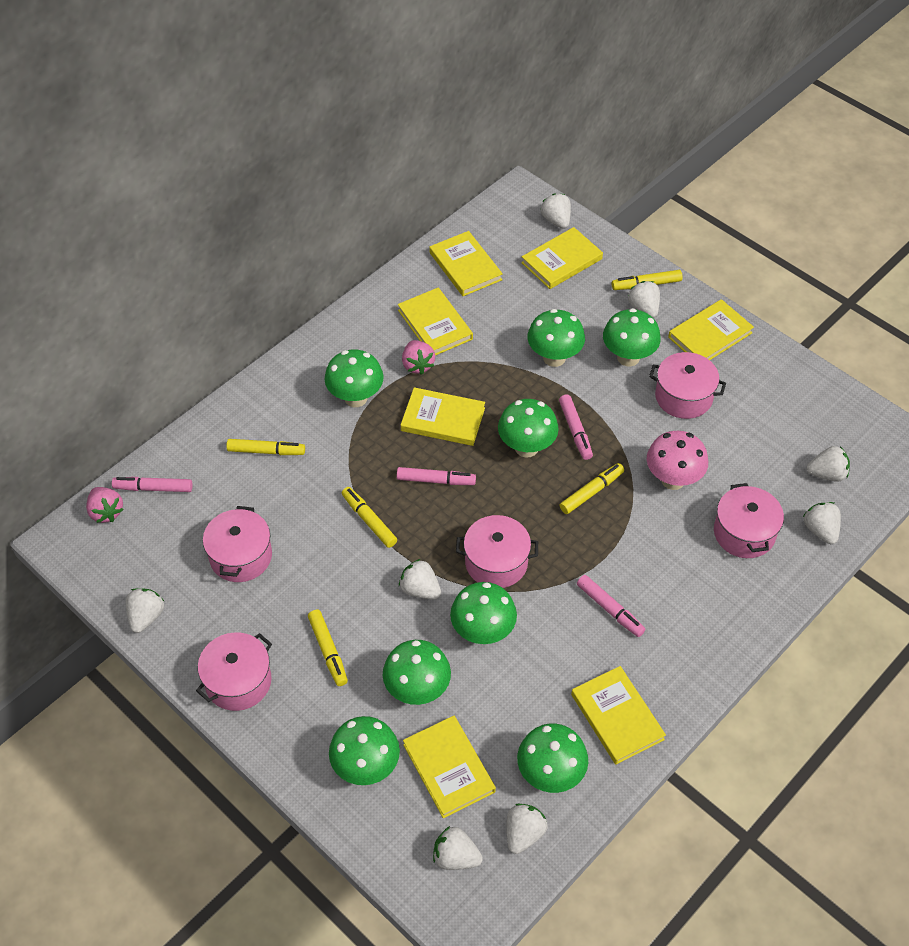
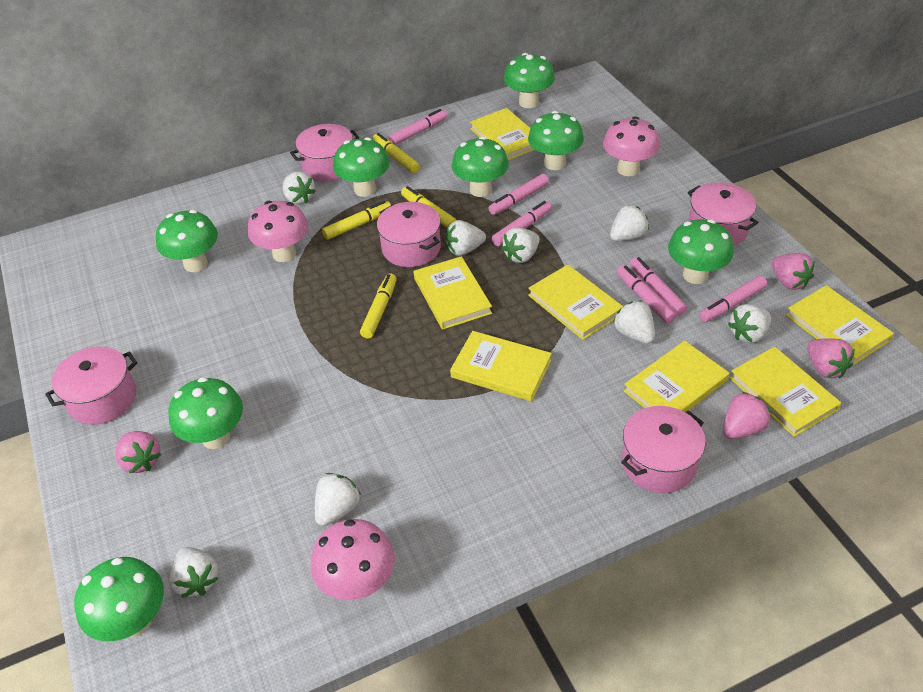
pink marker: 4 -> 6
pink mushroom: 1 -> 3
pink strawberry: 2 -> 4
yellow marker: 5 -> 4

